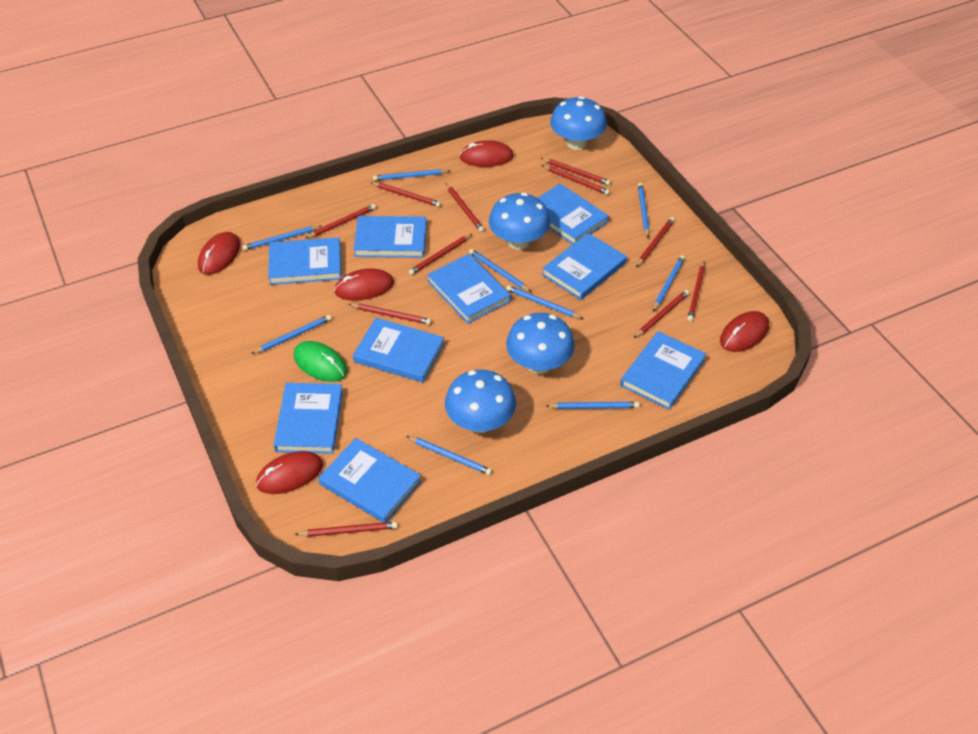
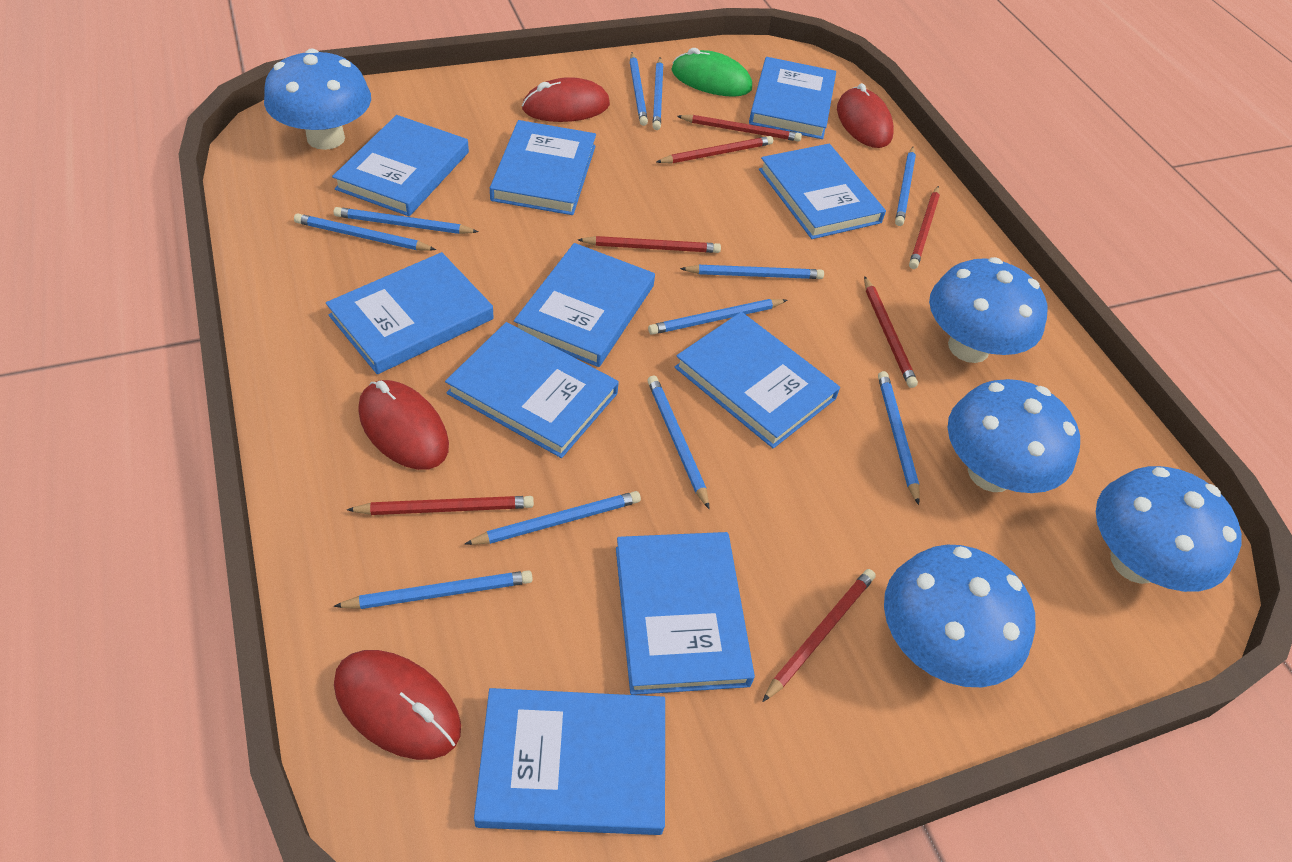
blue book: 9 -> 10
blue mushroom: 4 -> 5
blue pencil: 9 -> 11
red mouse: 5 -> 4
red pencil: 11 -> 7

